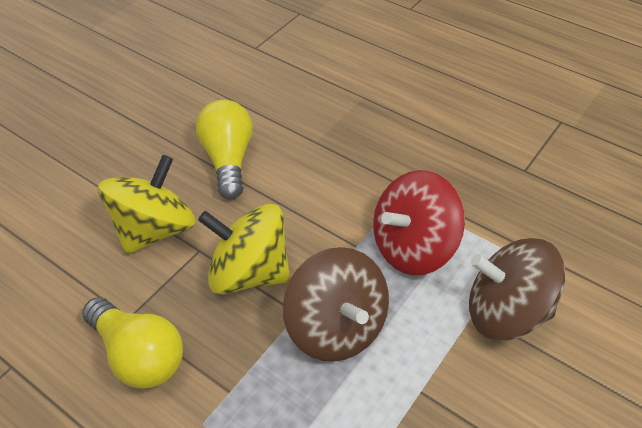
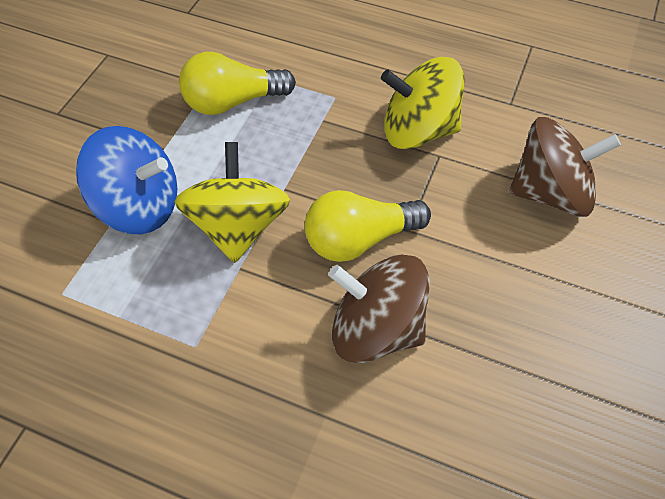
blue spinning top: 0 -> 1
red spinning top: 1 -> 0

